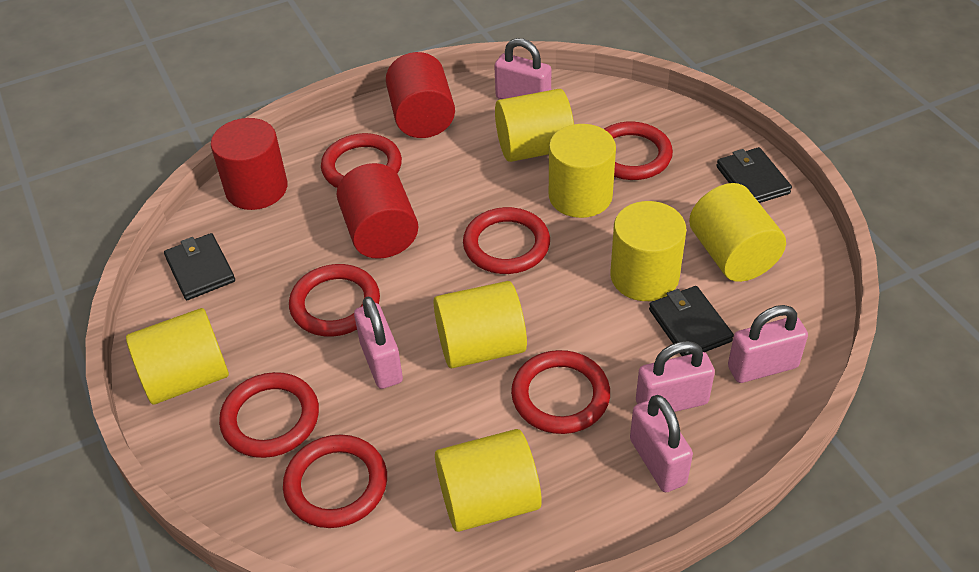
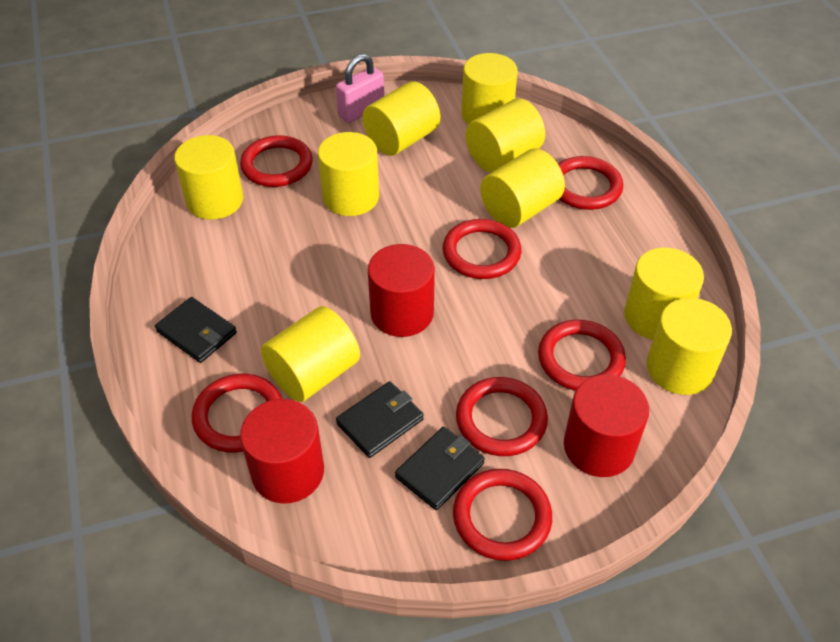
pink padlock: 5 -> 1
yellow cylinder: 7 -> 9

